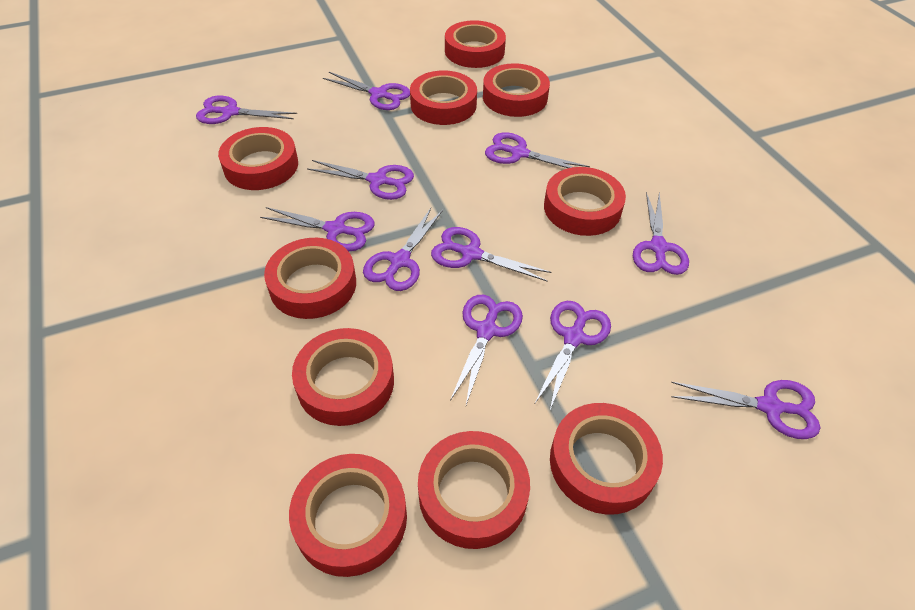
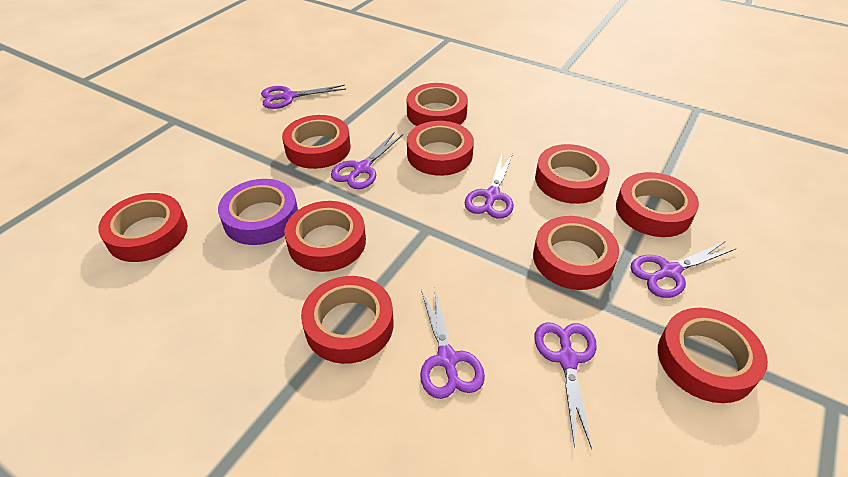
purple scissors: 11 -> 6
purple tape: 0 -> 1

